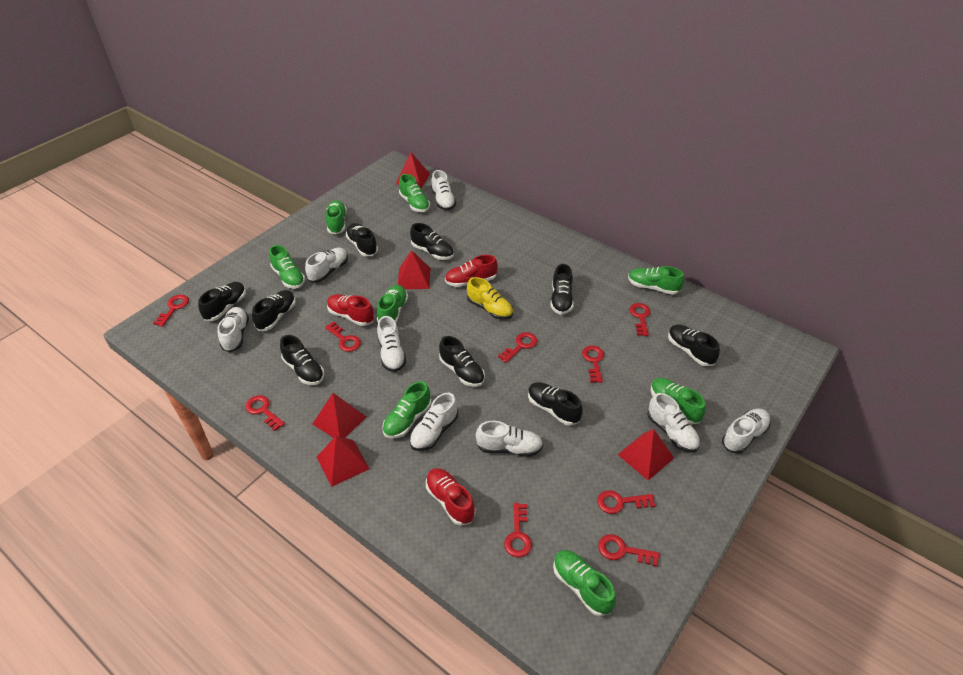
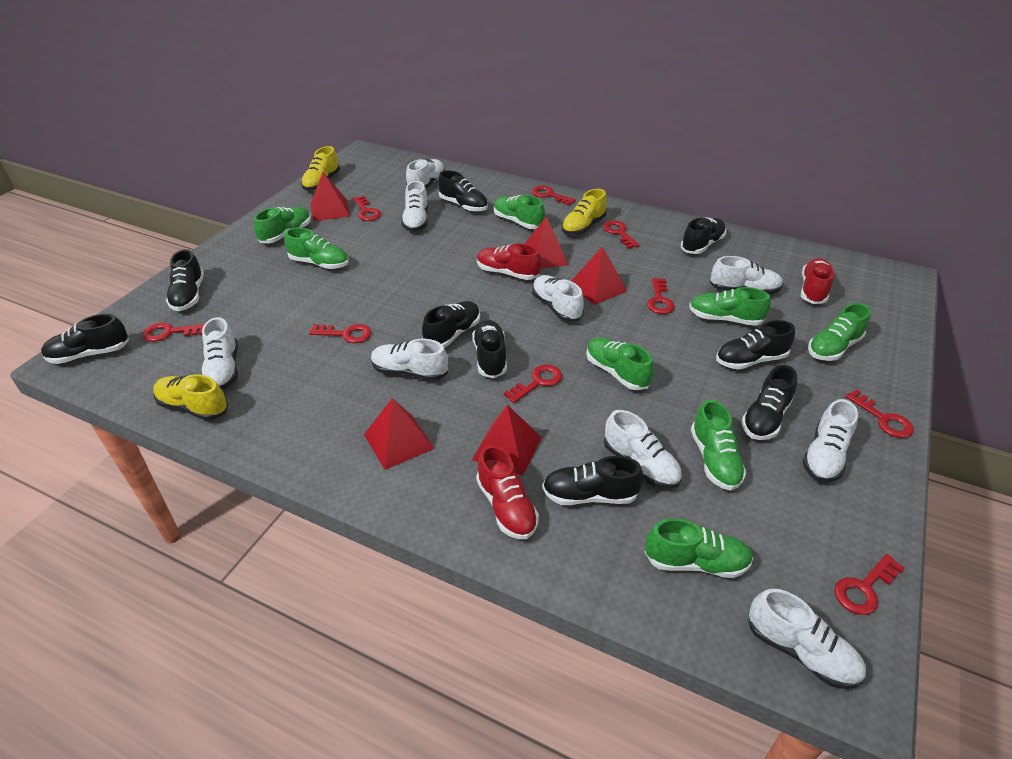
white shoe: 8 -> 9
yellow shoe: 1 -> 3

